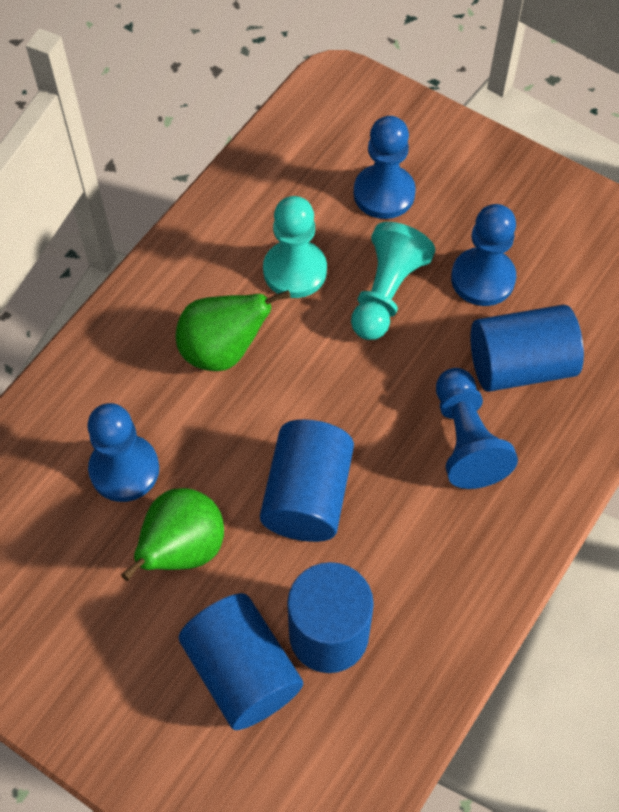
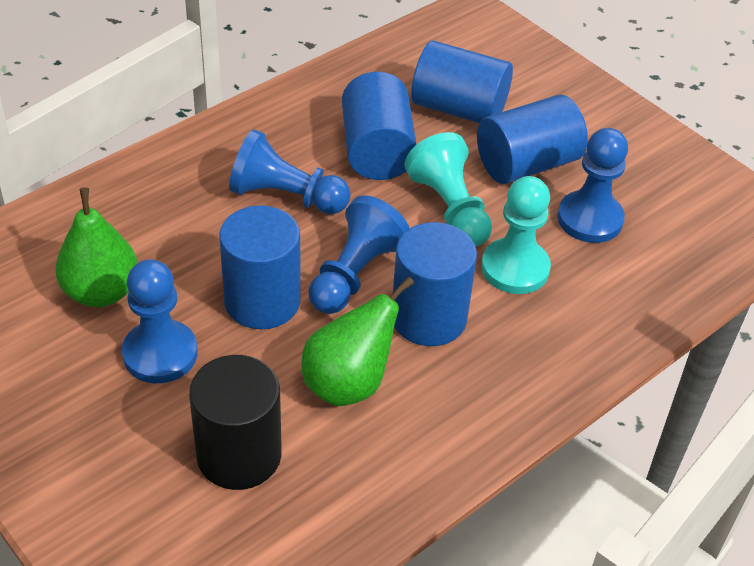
black cylinder: 0 -> 1
blue cylinder: 4 -> 5

